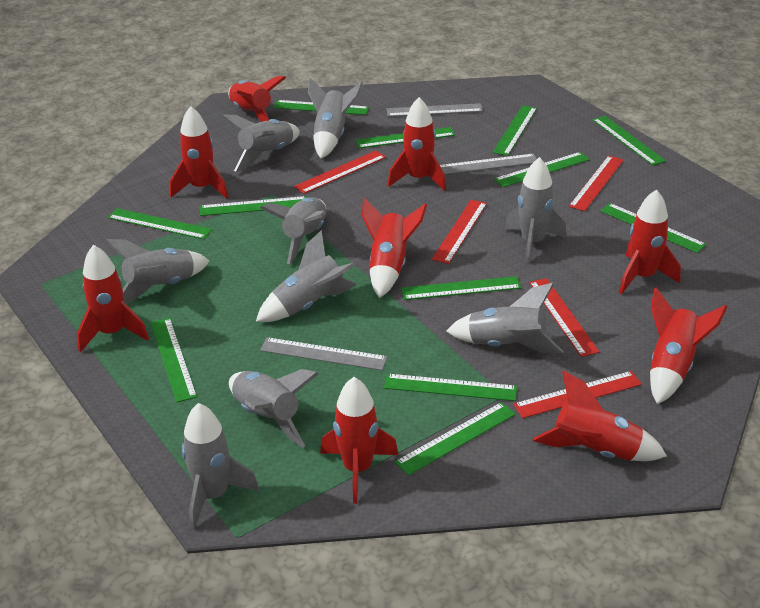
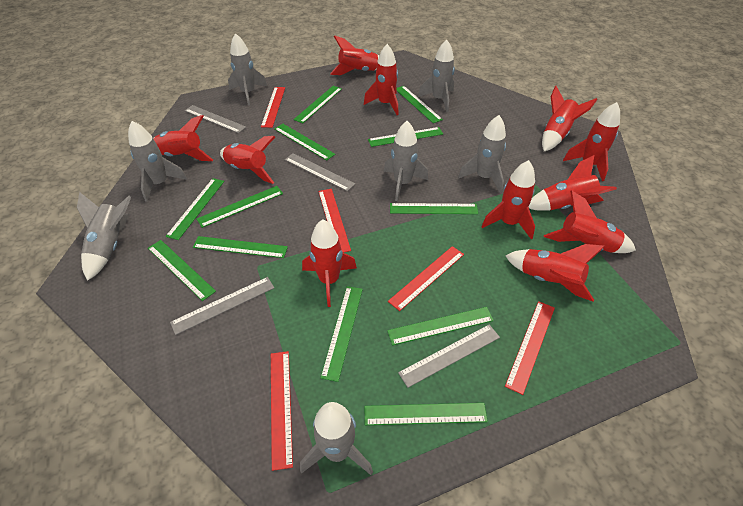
grey rocket: 9 -> 7
grey ruler: 3 -> 4
red rocket: 9 -> 11

